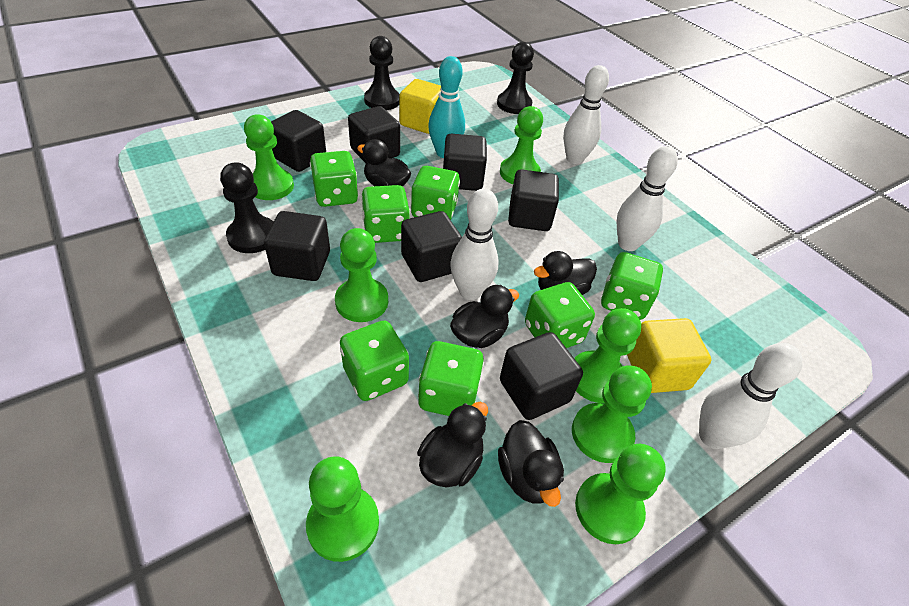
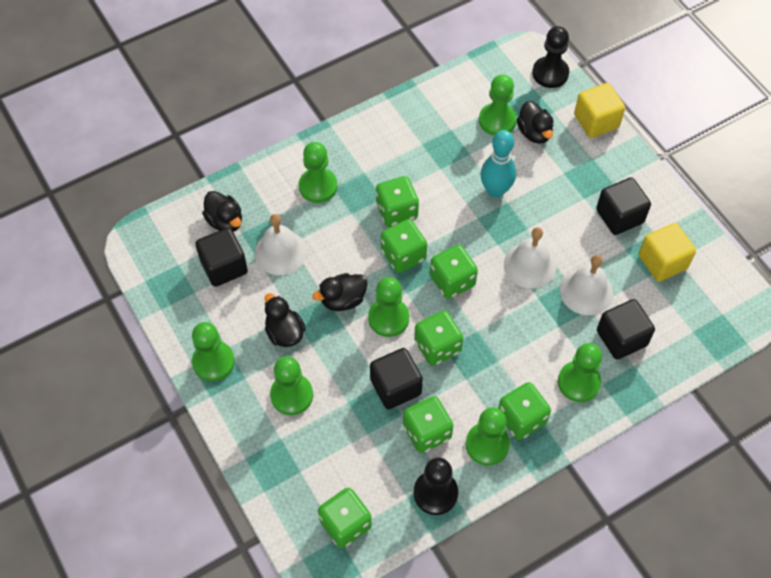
black cube: 7 -> 4
black duck: 5 -> 4
black pawn: 3 -> 2
white bell: 0 -> 3
white bowling pin: 4 -> 0

